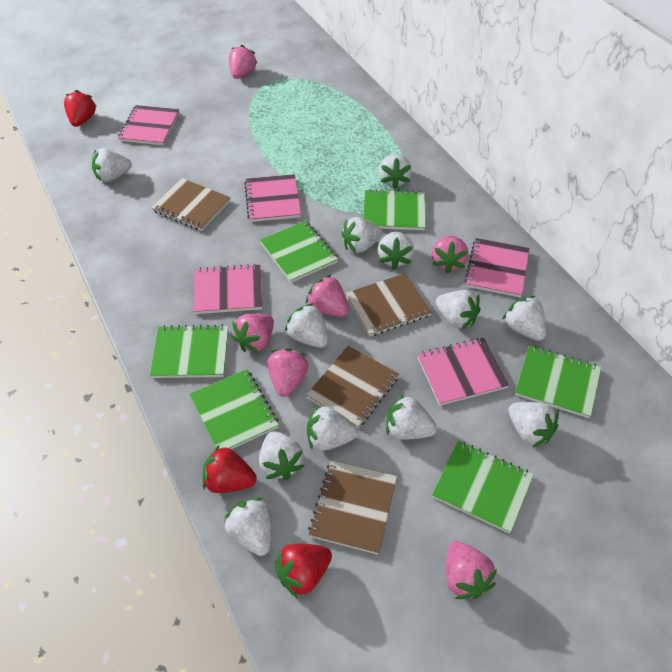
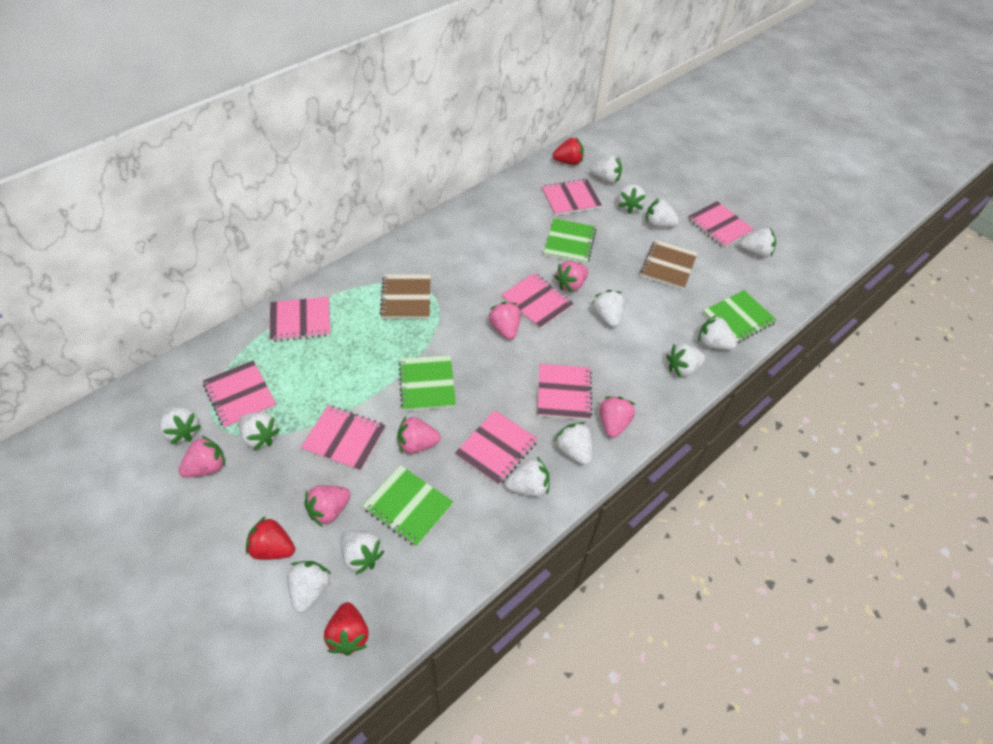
brown notebook: 4 -> 2
green notebook: 6 -> 4
pink notebook: 5 -> 8
white strawberry: 12 -> 13

